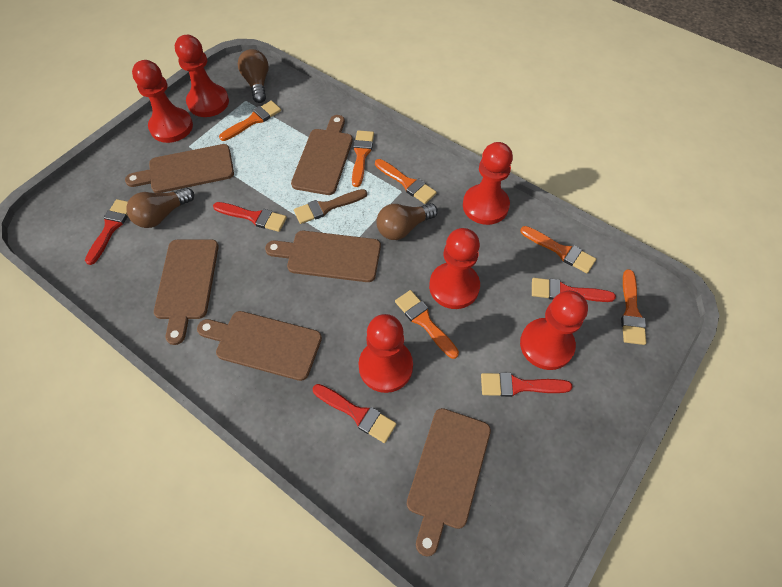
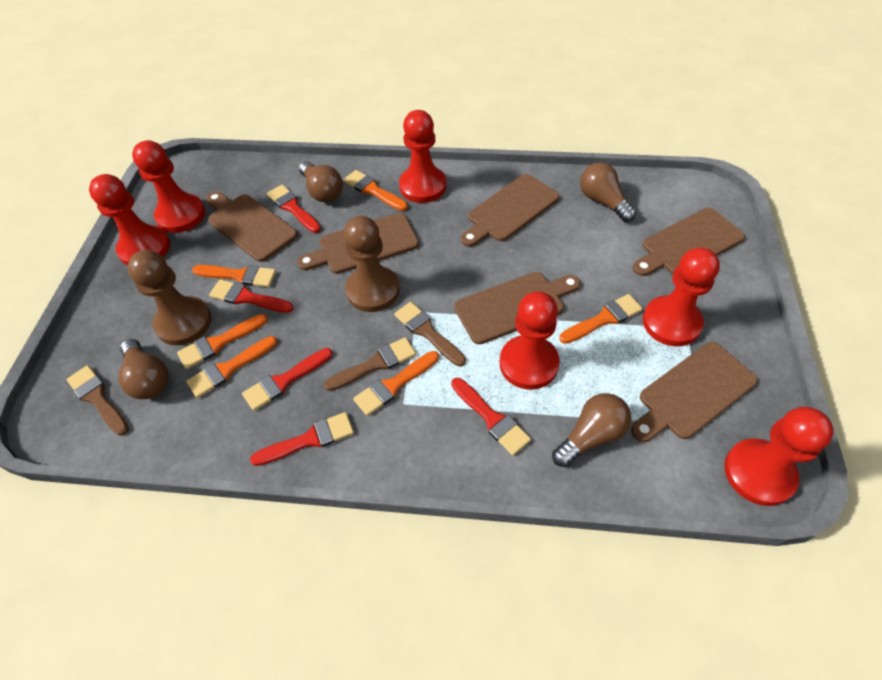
brown brush: 1 -> 3
brown light bulb: 3 -> 4
brown pawn: 0 -> 2

